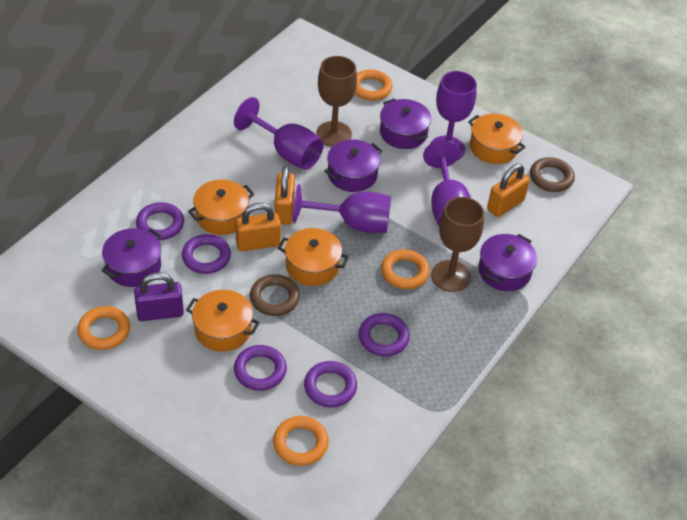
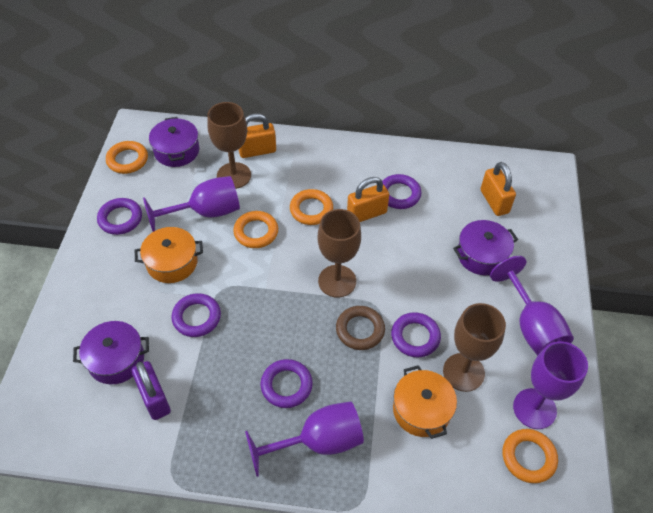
brown goblet: 2 -> 3
brown ring: 2 -> 1
orange pot: 4 -> 2
purple pot: 4 -> 3

